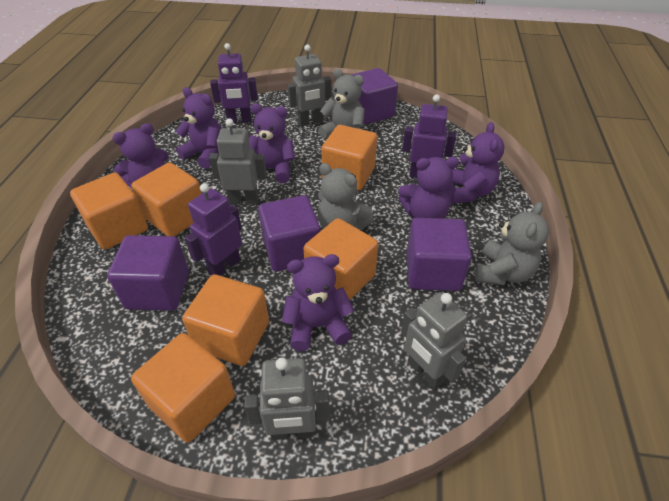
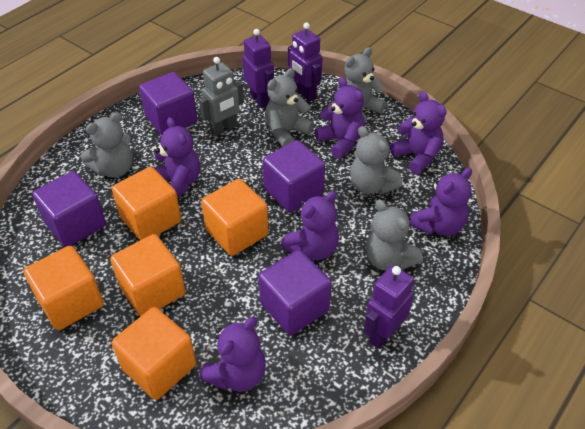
grey robot: 4 -> 1
grey teddy bear: 3 -> 5
orange cube: 6 -> 5

